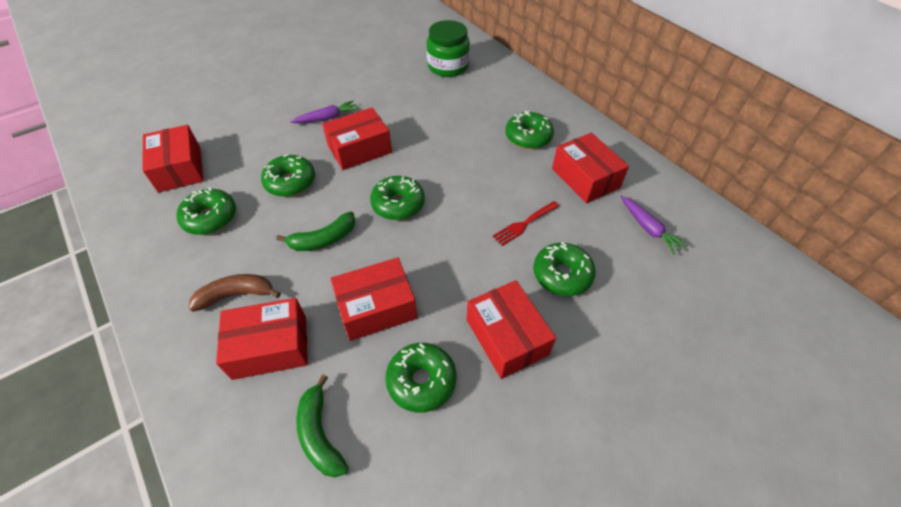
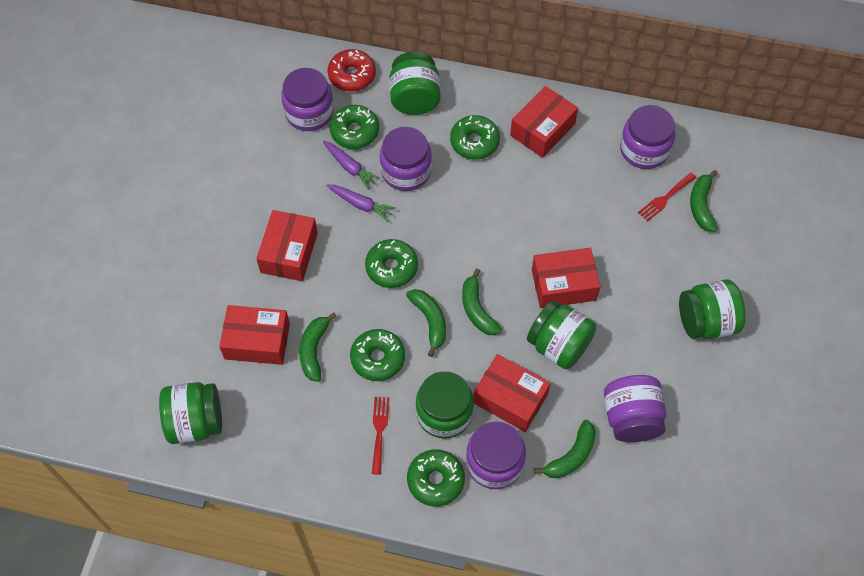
brown banana: 1 -> 0
green banana: 2 -> 5
green donut: 6 -> 5
green jar: 1 -> 5
purple jar: 0 -> 5
red box: 6 -> 5
red donut: 0 -> 1
red fork: 1 -> 2

